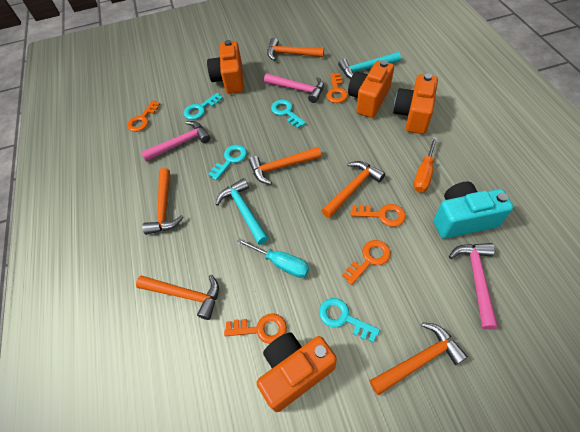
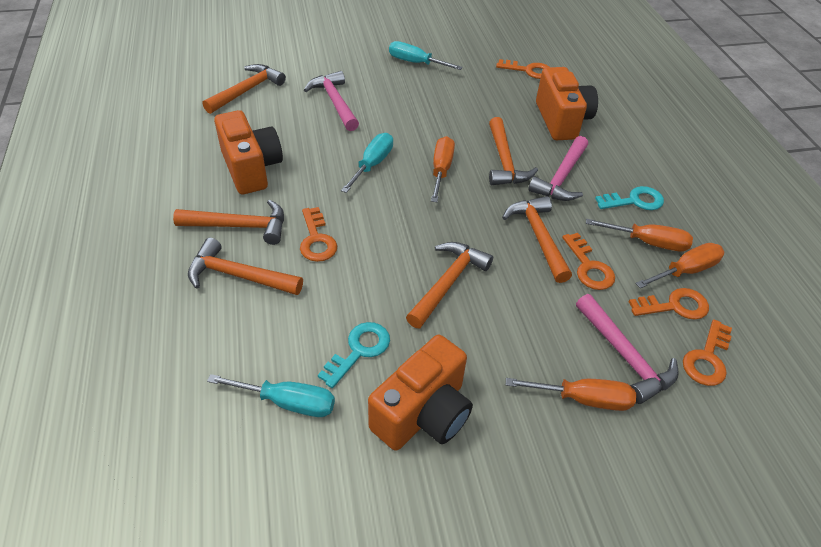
orange camera: 4 -> 3
orange screwdriver: 1 -> 4
turquoise camera: 1 -> 0
turquoise hammer: 2 -> 0
turquoise key: 4 -> 2
turquoise screwdriver: 1 -> 3

